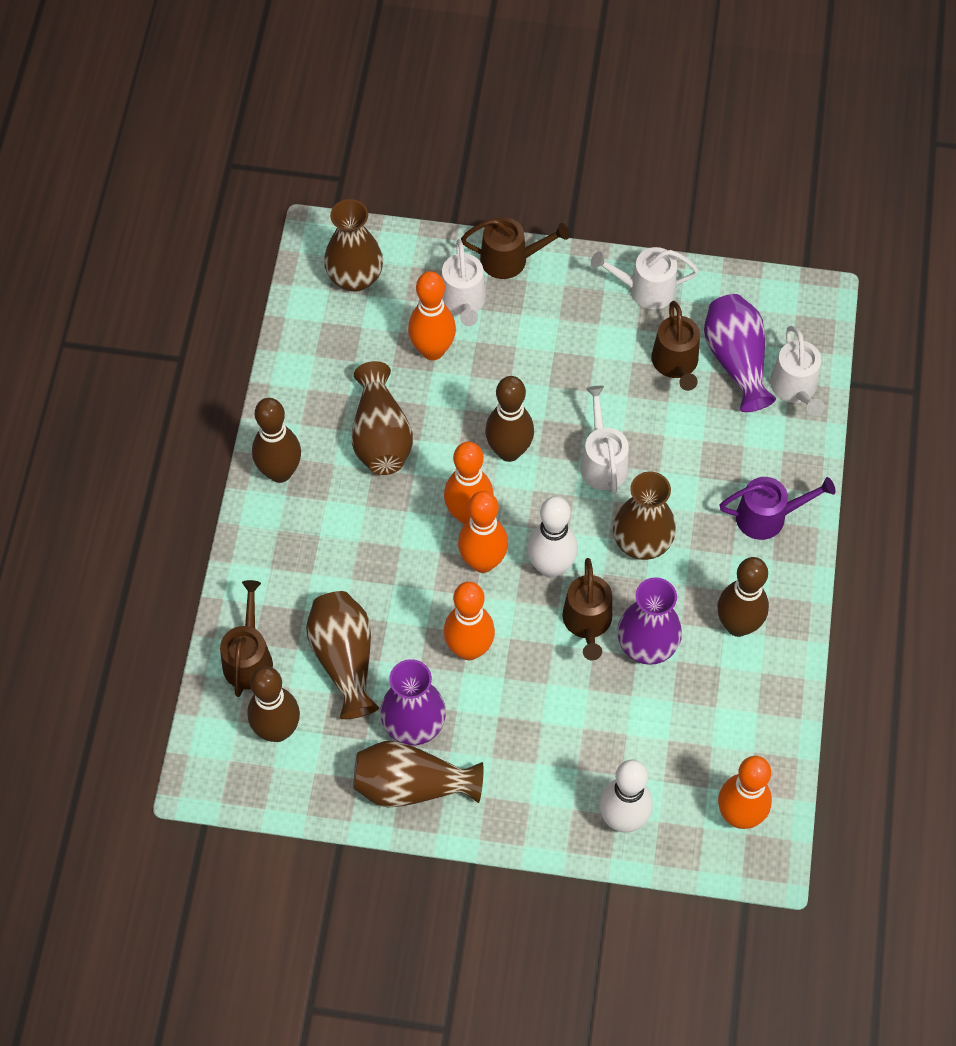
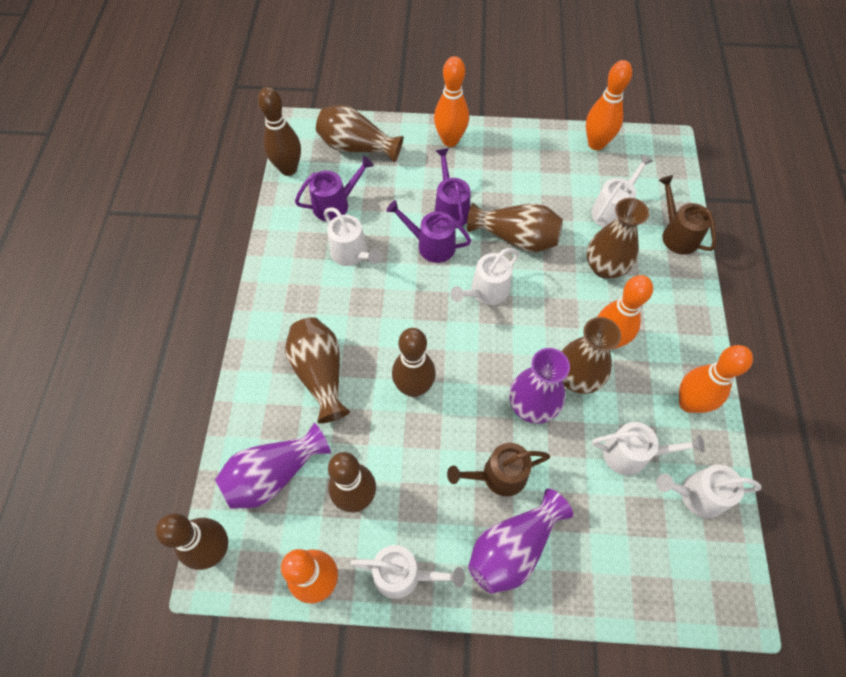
brown watering can: 4 -> 2
purple watering can: 1 -> 3
white bowling pin: 2 -> 0
white watering can: 4 -> 6

